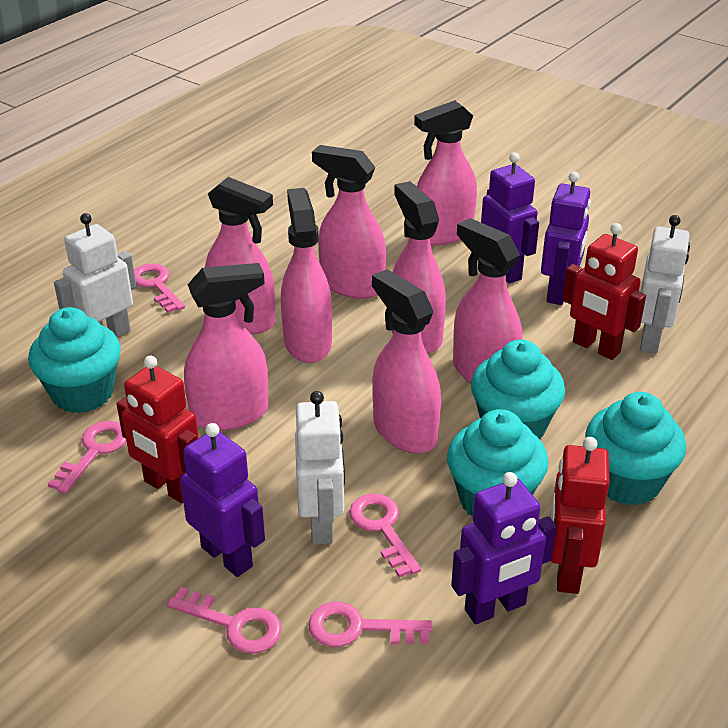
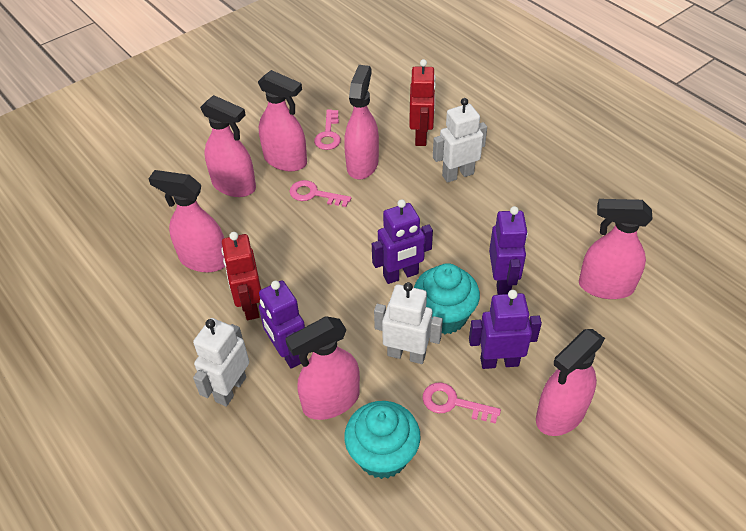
pink key: 5 -> 3
pink spray bottle: 8 -> 7
red robot: 3 -> 2
turquoise cupcake: 4 -> 2

